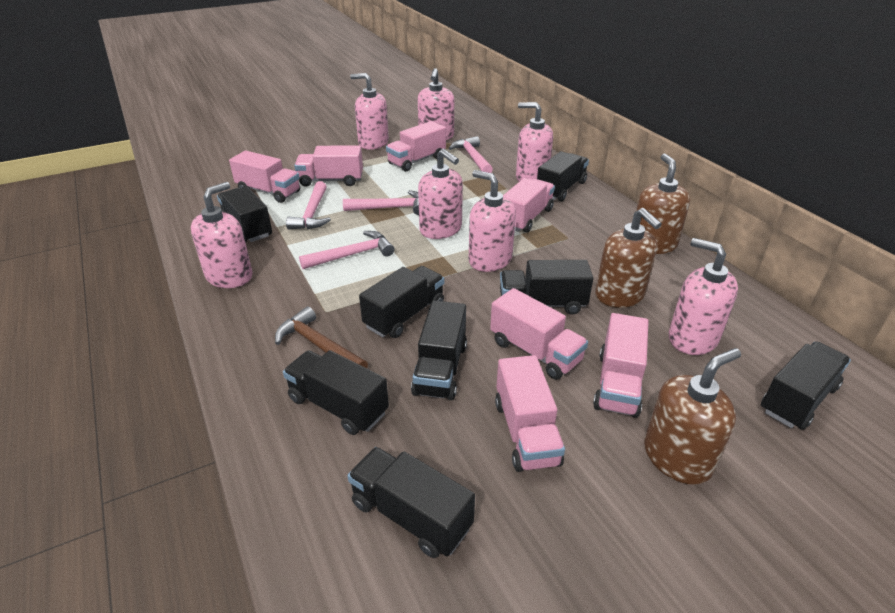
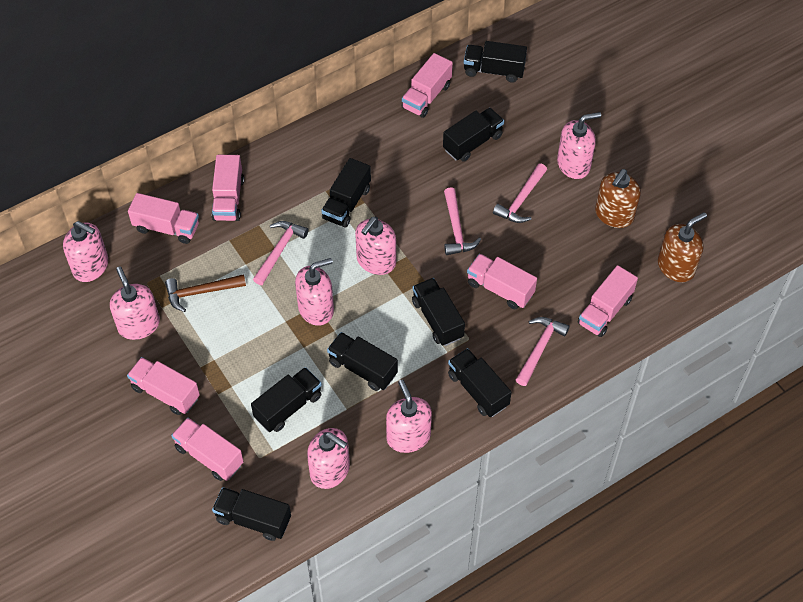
brown soap dispenser: 3 -> 2

